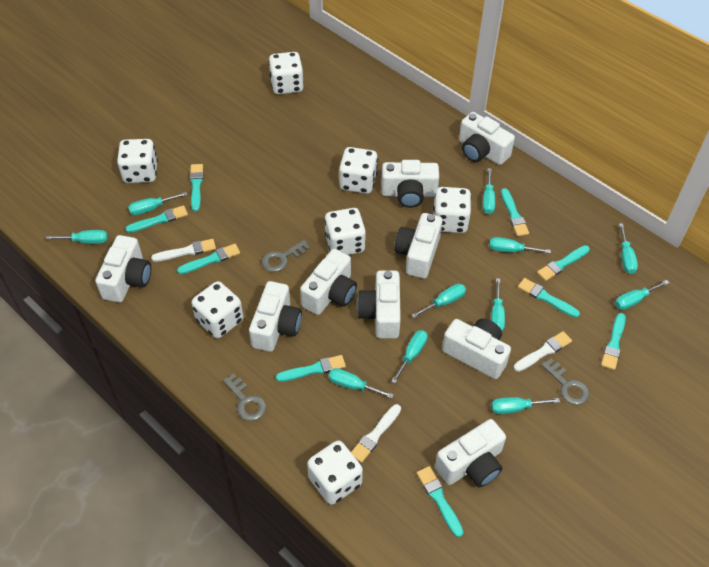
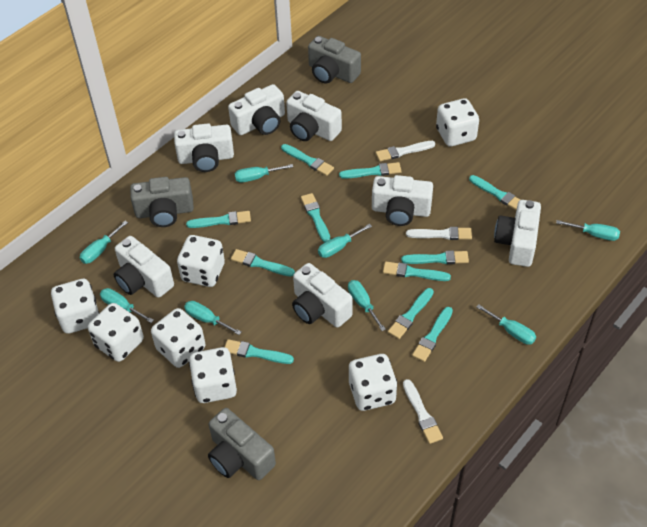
grey camera: 0 -> 3
grey key: 3 -> 0
turquoise brush: 9 -> 11
turquoise screwdriver: 11 -> 8
white camera: 9 -> 7

